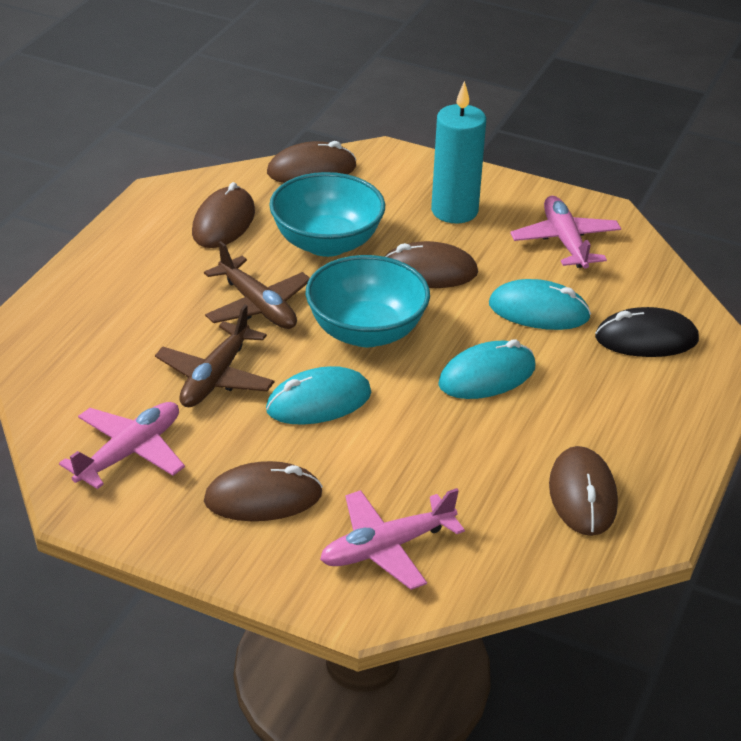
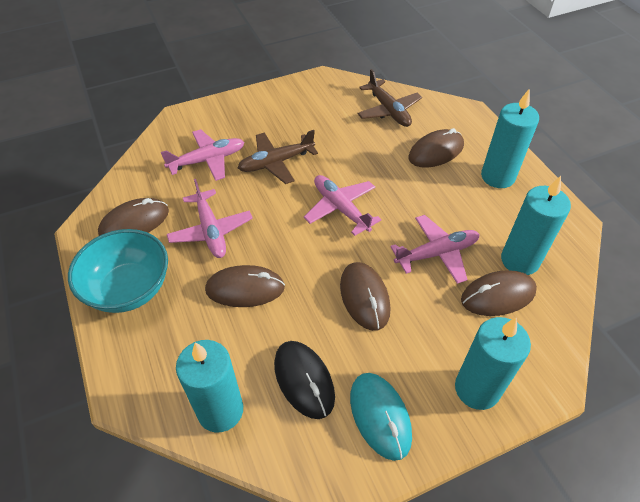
pink plane: 3 -> 4
turquoise bowl: 2 -> 1
turquoise candle: 1 -> 4
turquoise mouse: 3 -> 1

